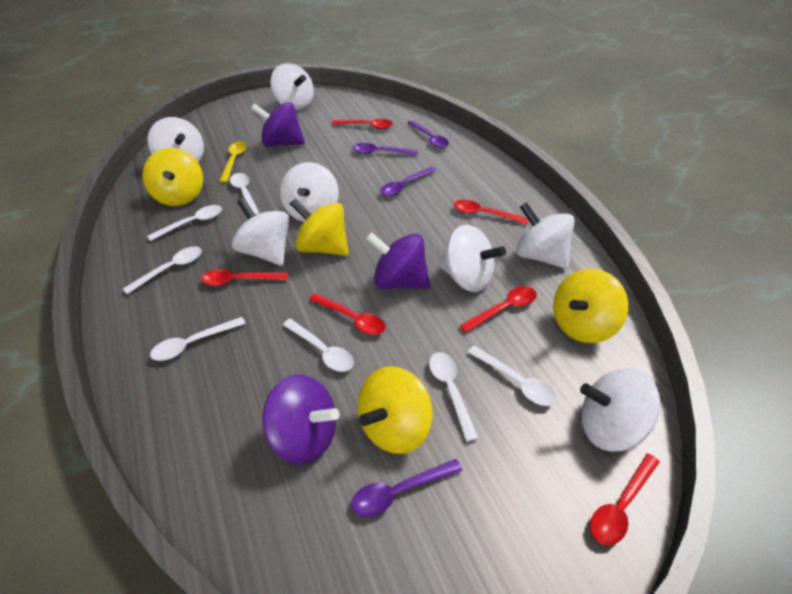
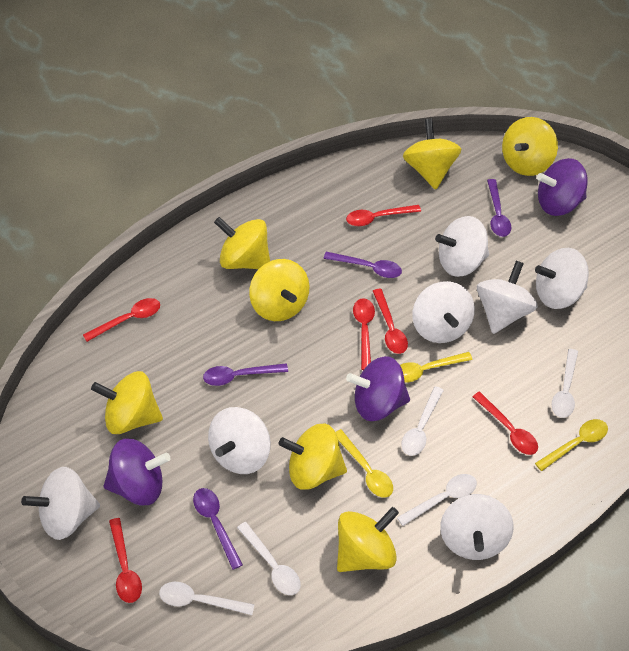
white spoon: 7 -> 5
yellow spinning top: 4 -> 7
yellow spoon: 1 -> 3

